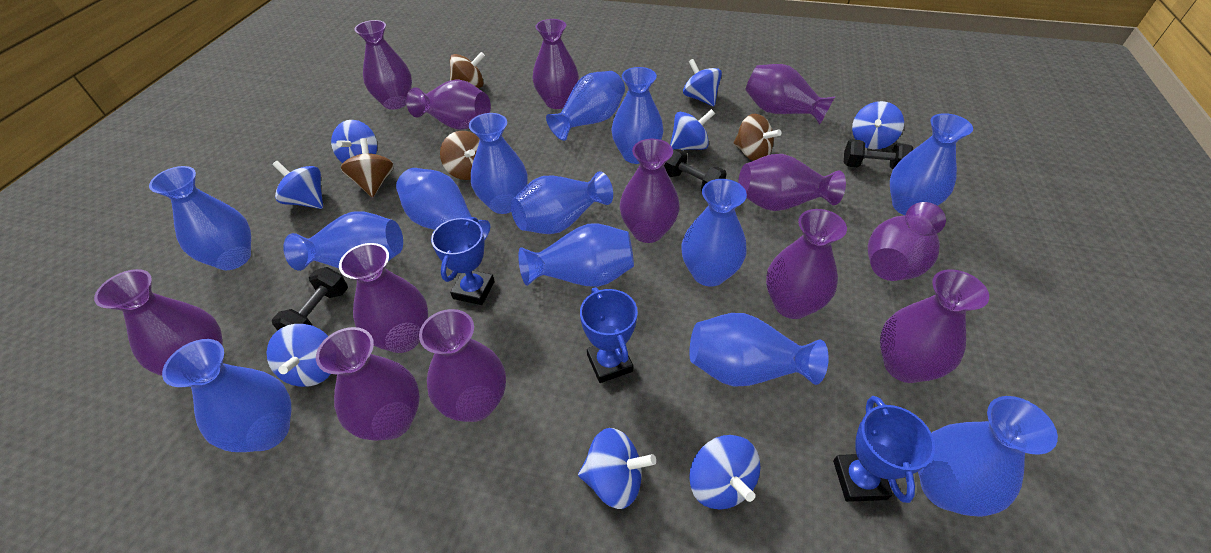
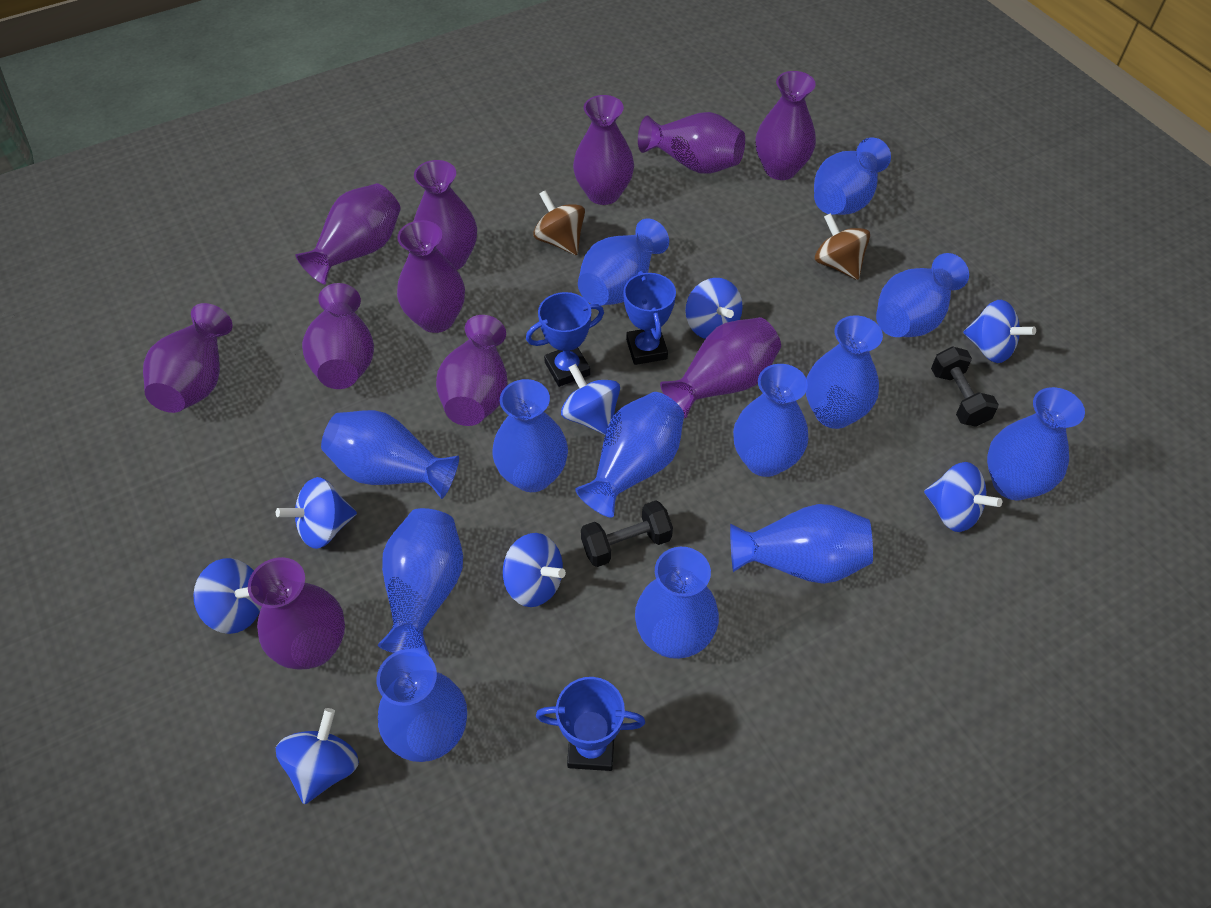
black dumbbell: 3 -> 2
brown spinning top: 4 -> 2
purple vase: 13 -> 11

